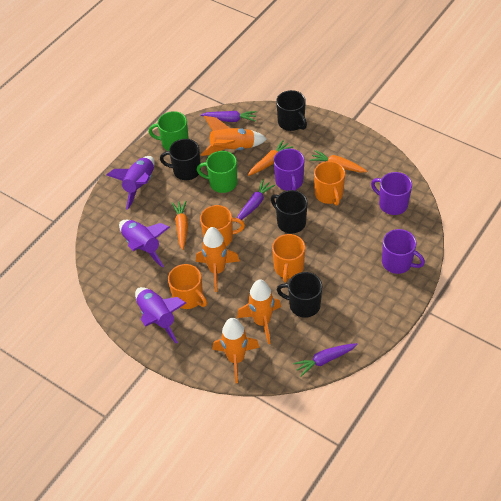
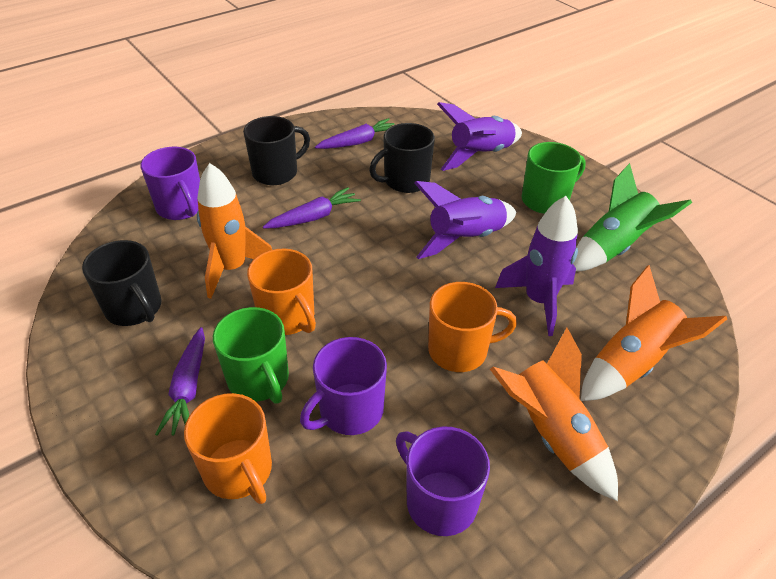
black mug: 4 -> 3
green rocket: 0 -> 1
orange carrot: 3 -> 0
orange mug: 4 -> 3
orange rocket: 4 -> 3

